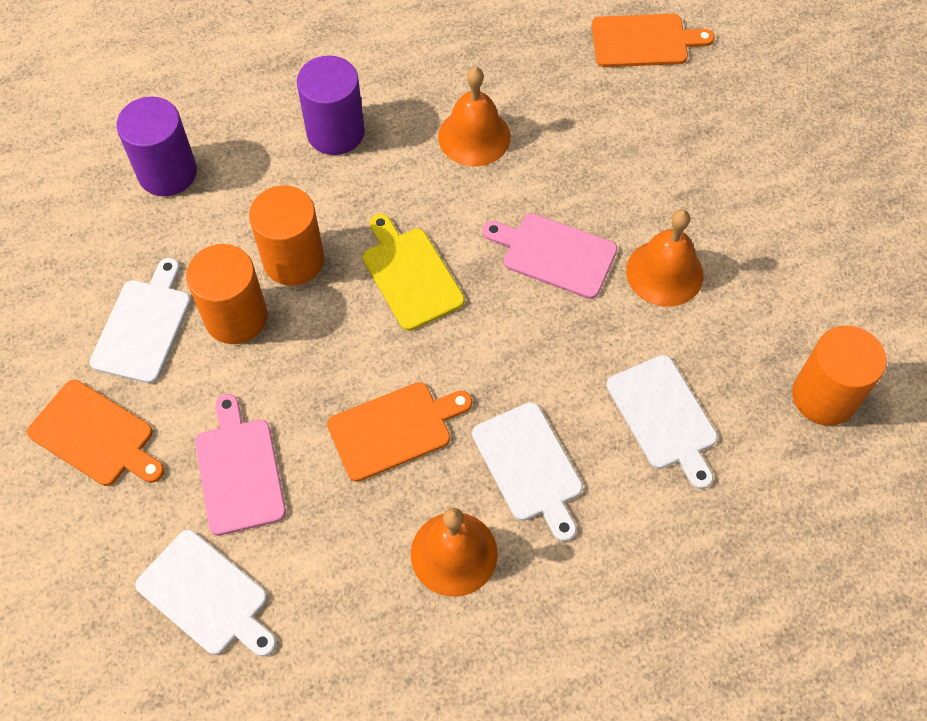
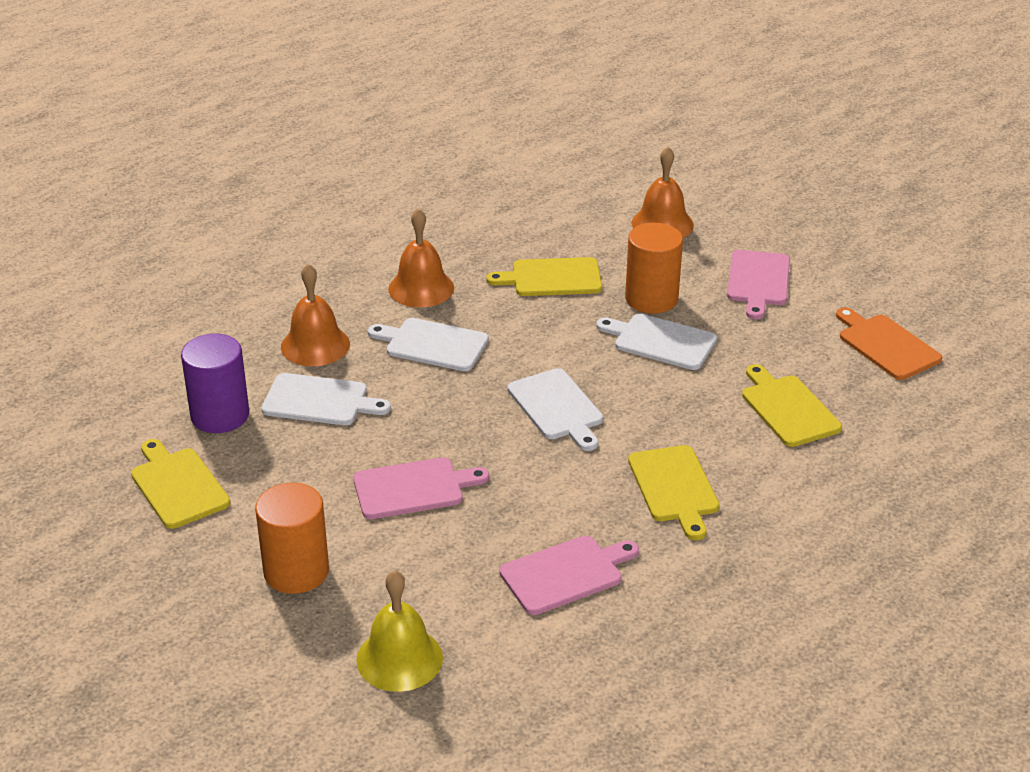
orange cutting board: 3 -> 1
orange cylinder: 3 -> 2
pink cutting board: 2 -> 3
purple cylinder: 2 -> 1
yellow bell: 0 -> 1
yellow cutting board: 1 -> 4

